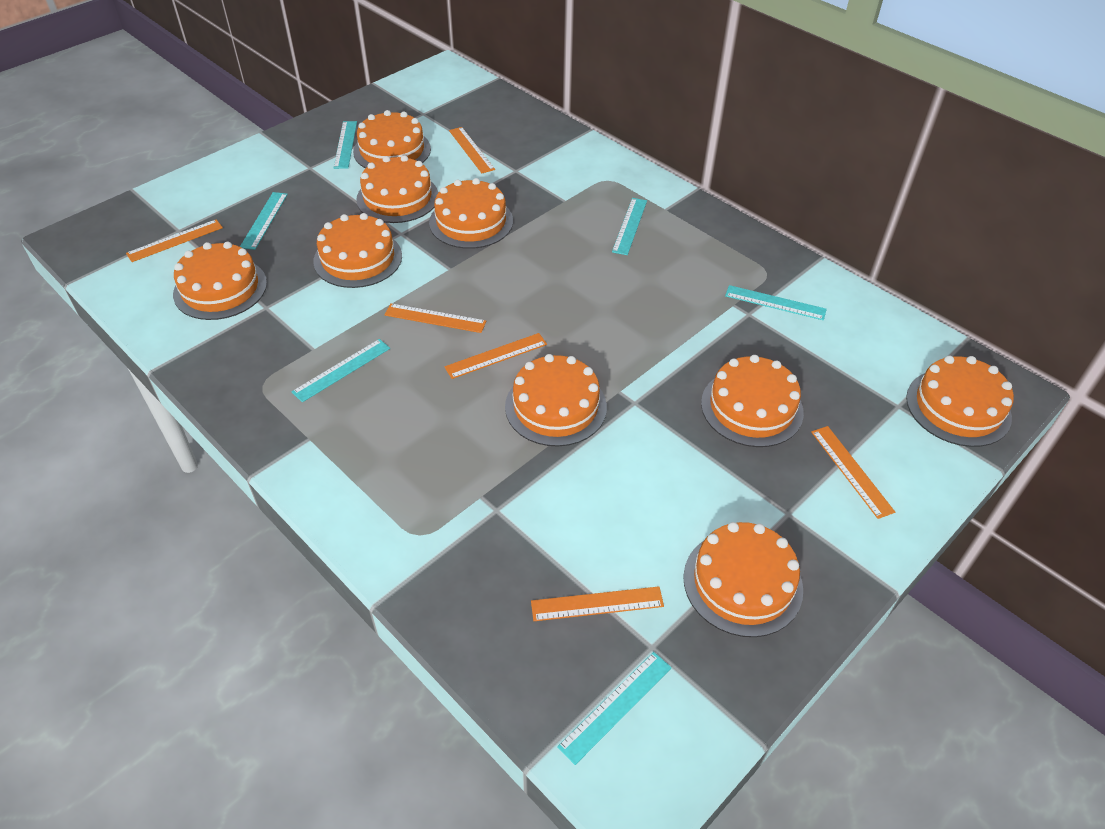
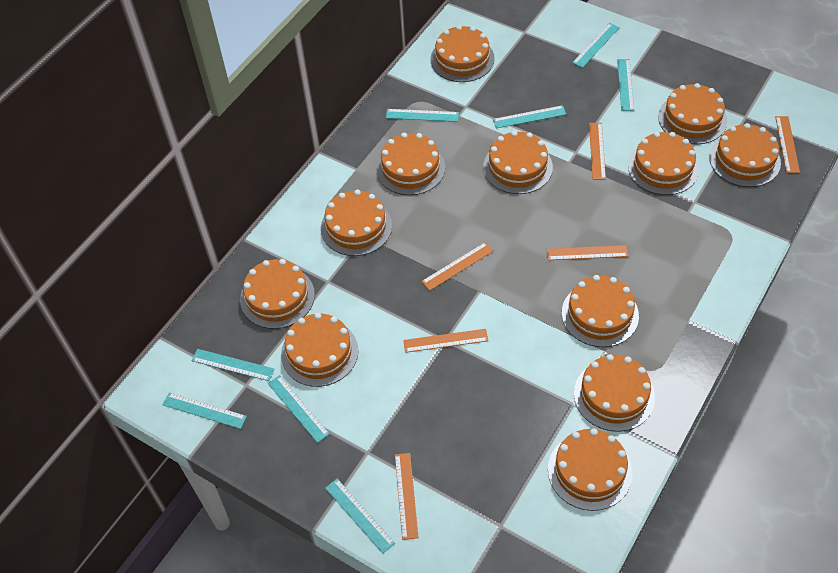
orange cake: 9 -> 12
turquoise ruler: 6 -> 8

